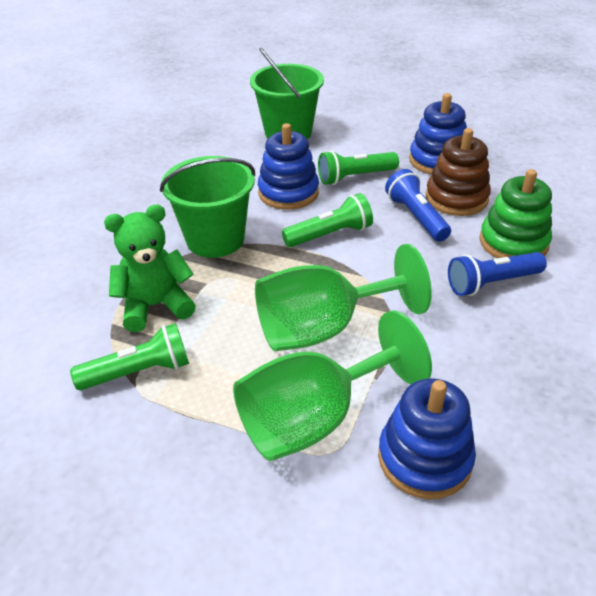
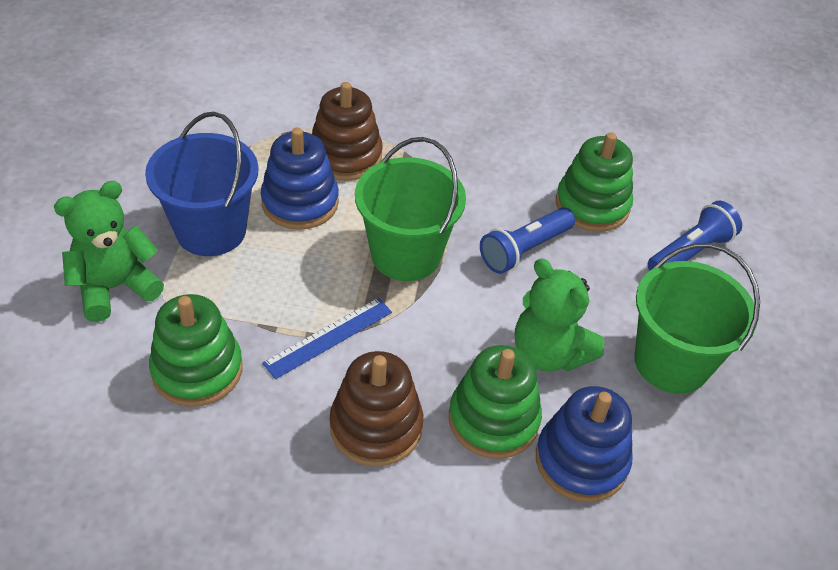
blue bucket: 0 -> 1
blue ruler: 0 -> 1
blue stacking toy: 3 -> 2
brown stacking toy: 1 -> 2
green flashlight: 3 -> 0
green goblet: 2 -> 0
green stacking toy: 1 -> 3
green teddy bear: 1 -> 2

